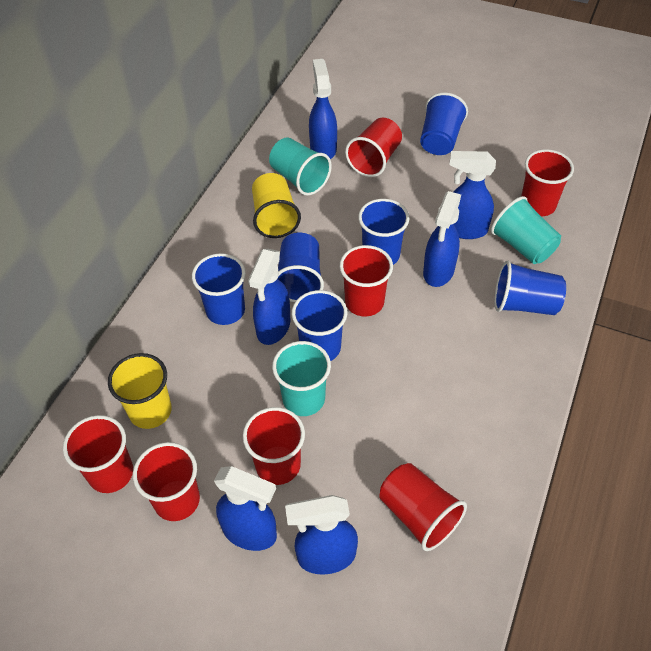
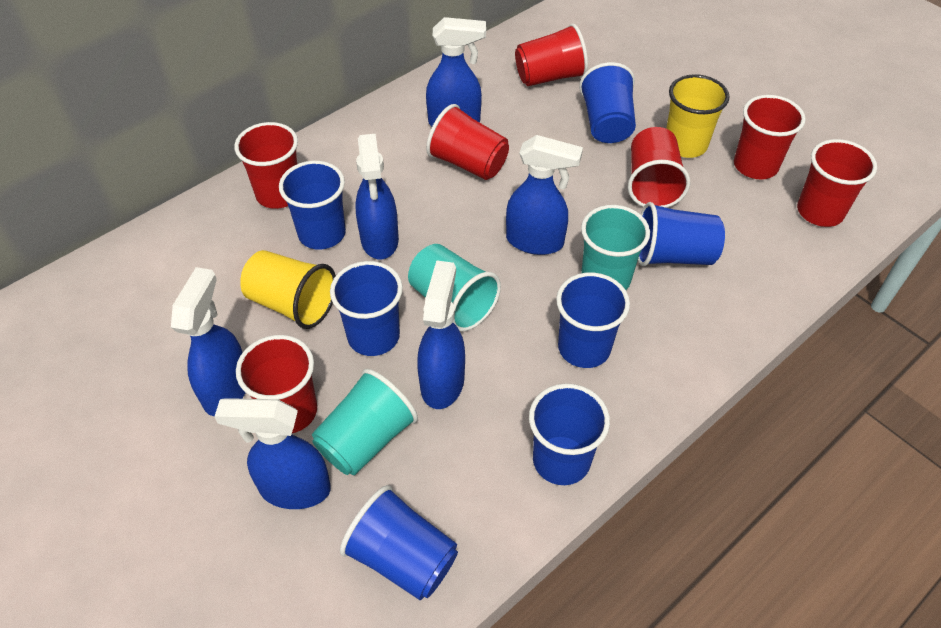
blue cup: 6 -> 7

